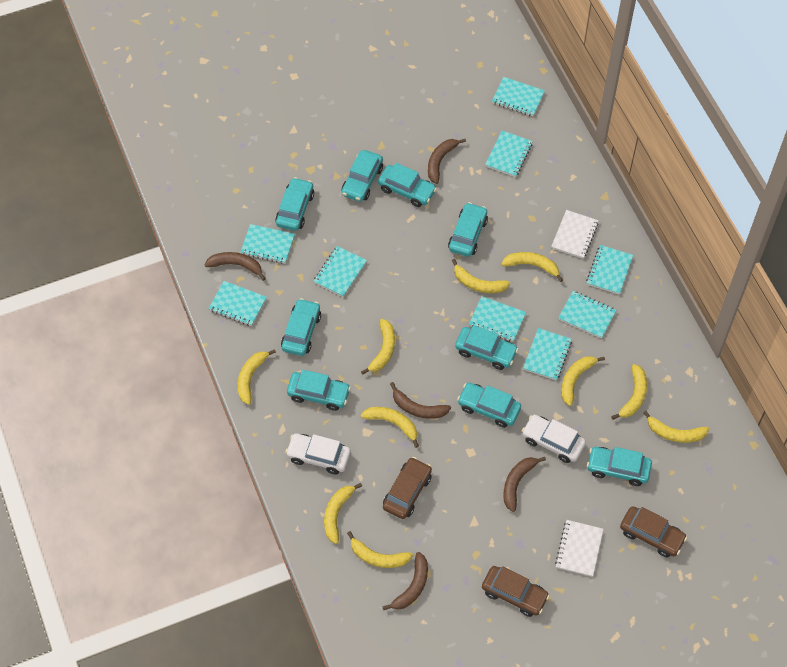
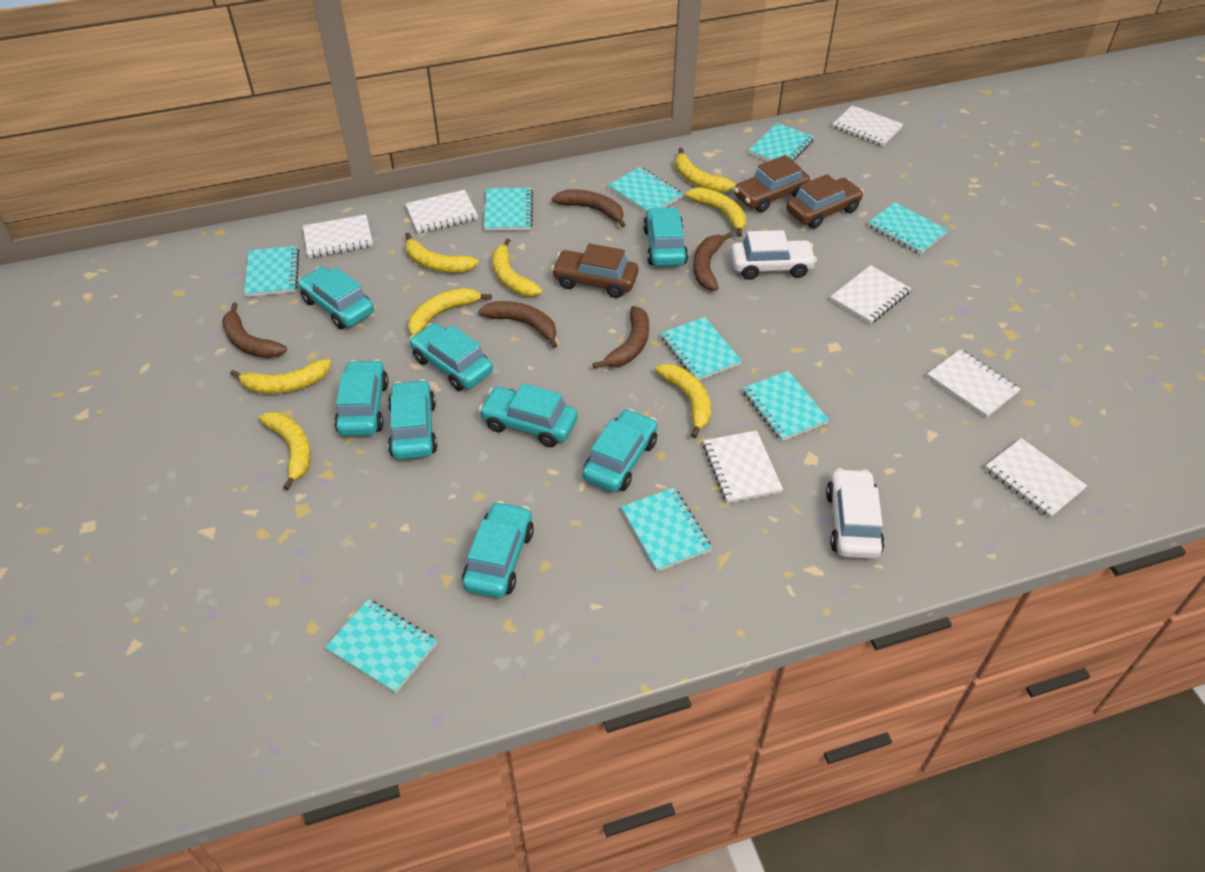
turquoise car: 9 -> 8
white notebook: 2 -> 7
yellow banana: 10 -> 8

